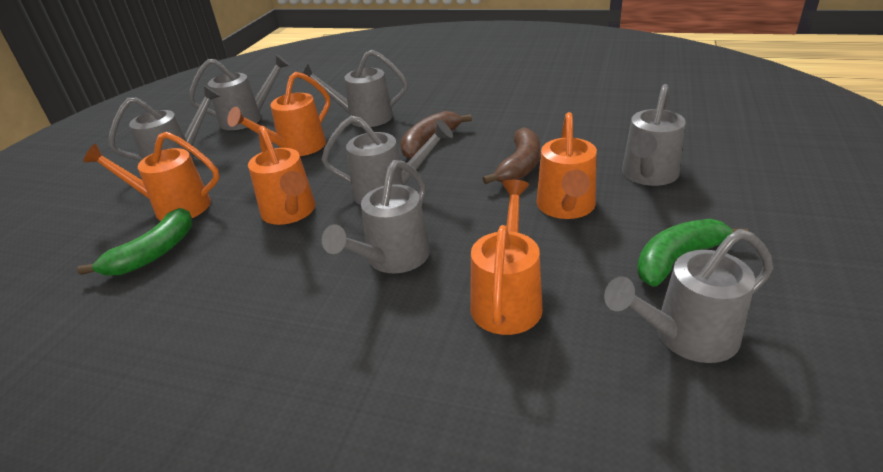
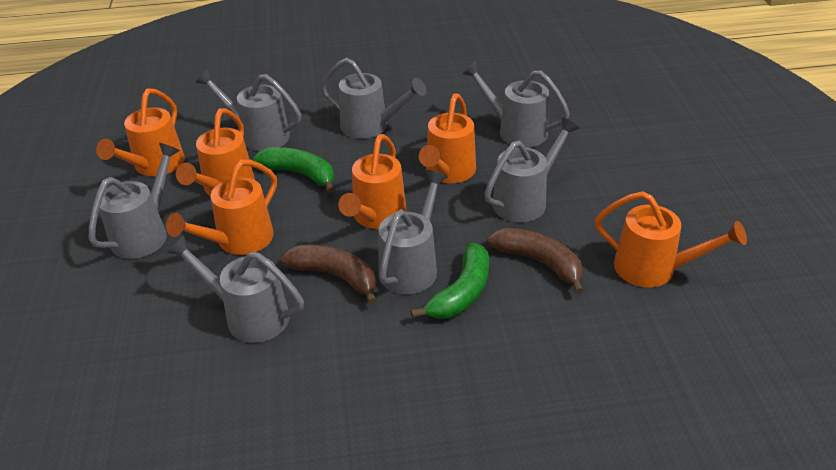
orange watering can: 5 -> 6

